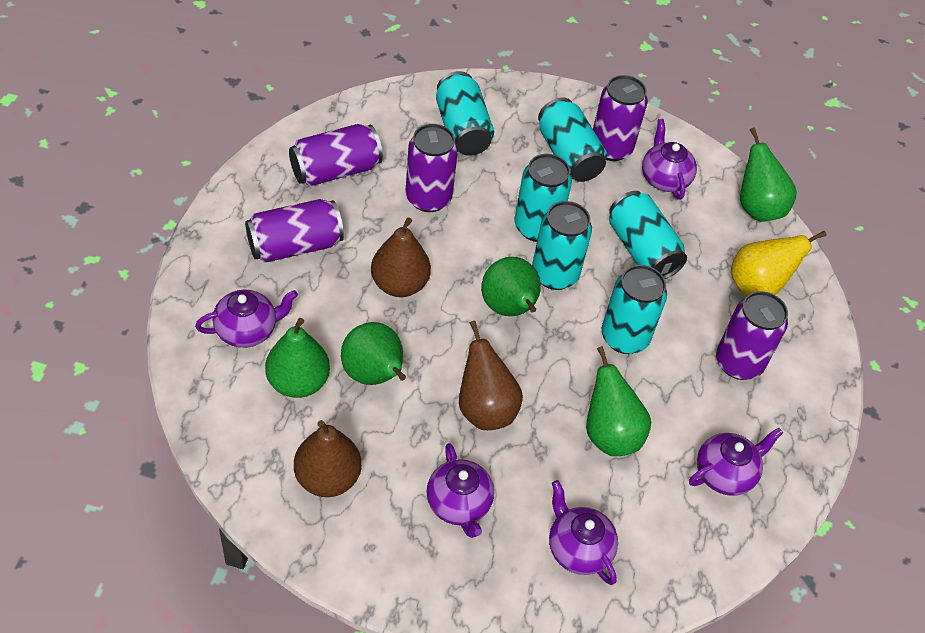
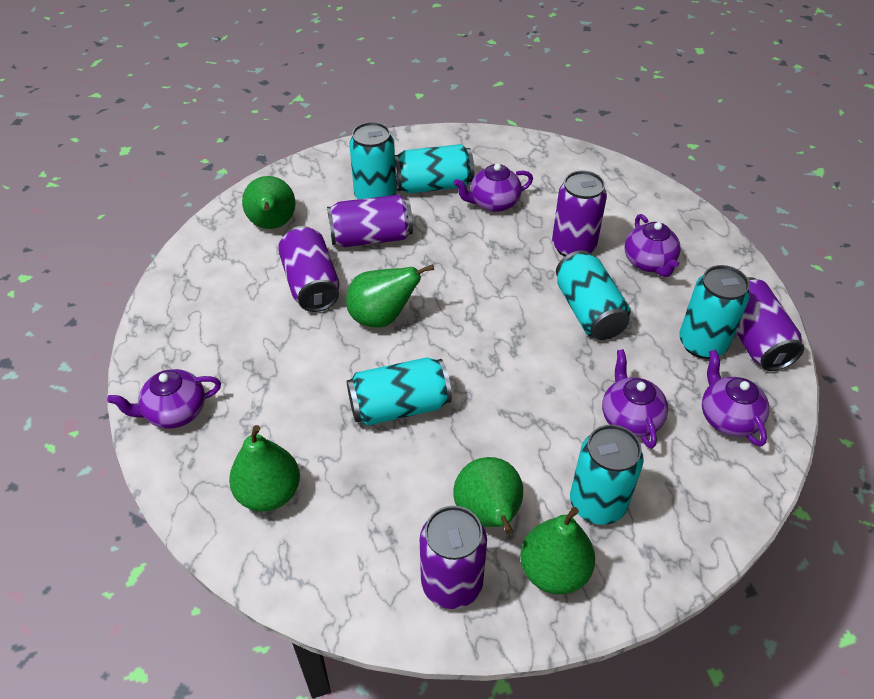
brown pear: 3 -> 0
yellow pear: 1 -> 0

